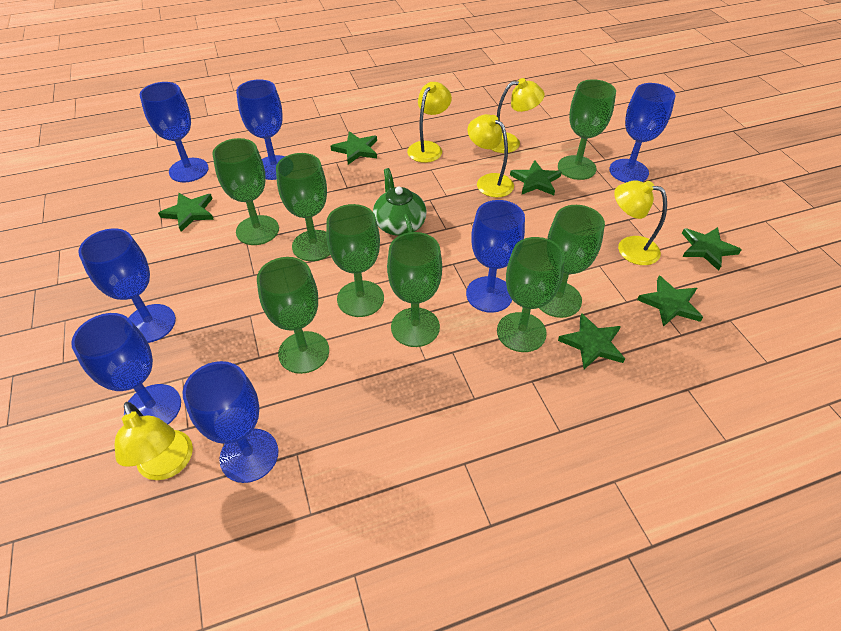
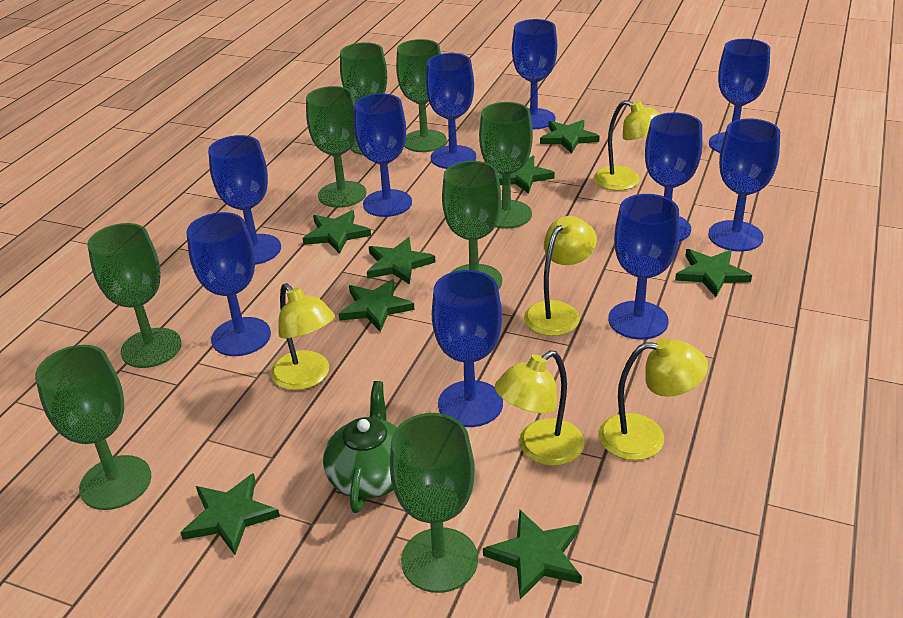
blue goblet: 7 -> 10
green star: 6 -> 8

